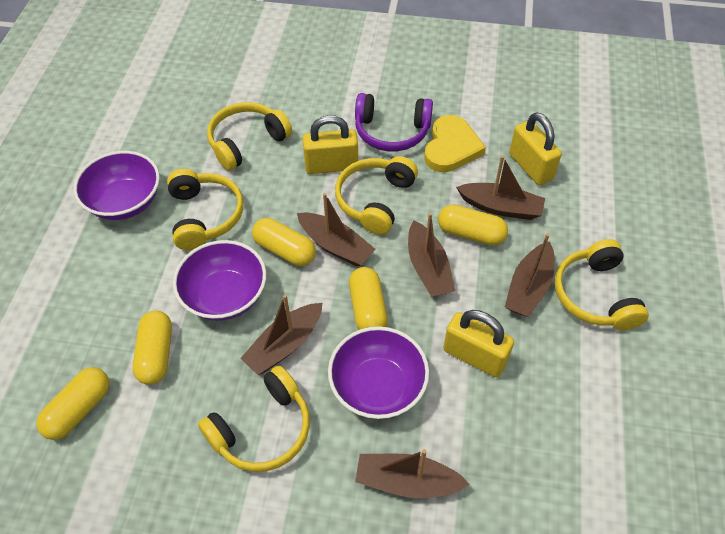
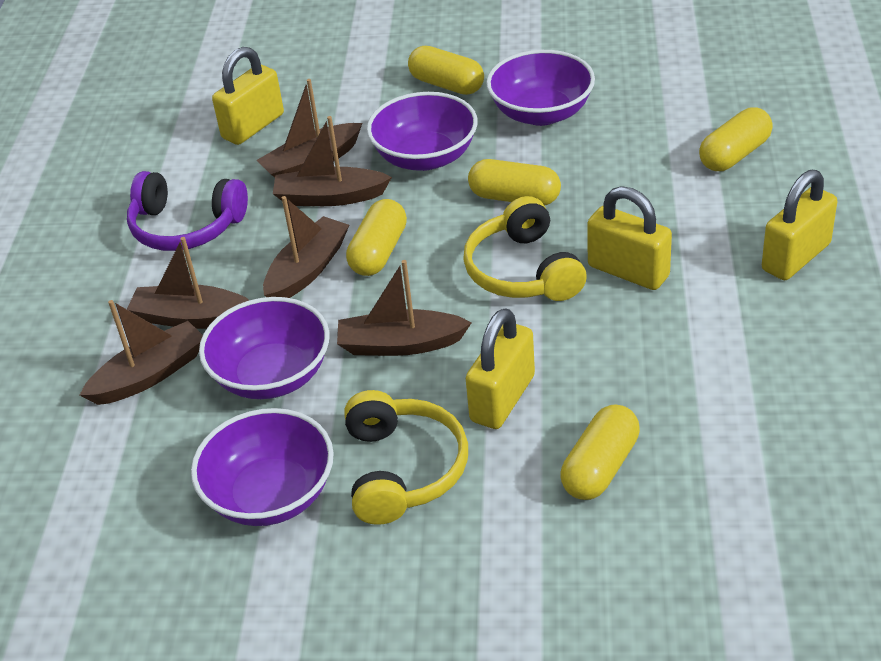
purple bowl: 3 -> 4
yellow headphones: 5 -> 2
yellow heart: 1 -> 0
yellow padlock: 3 -> 4

